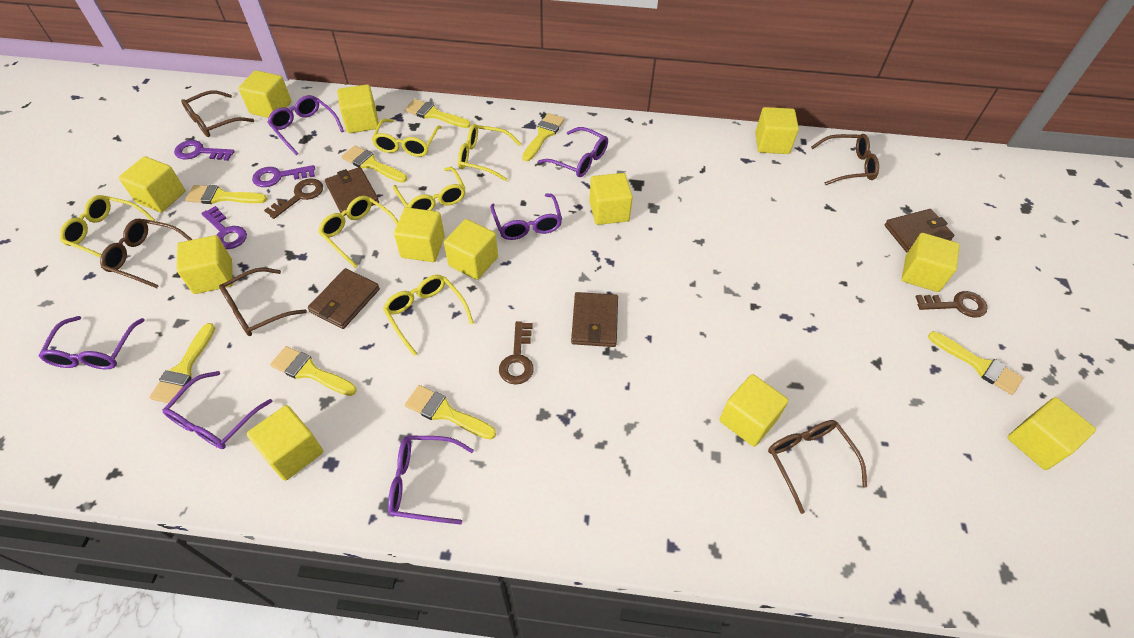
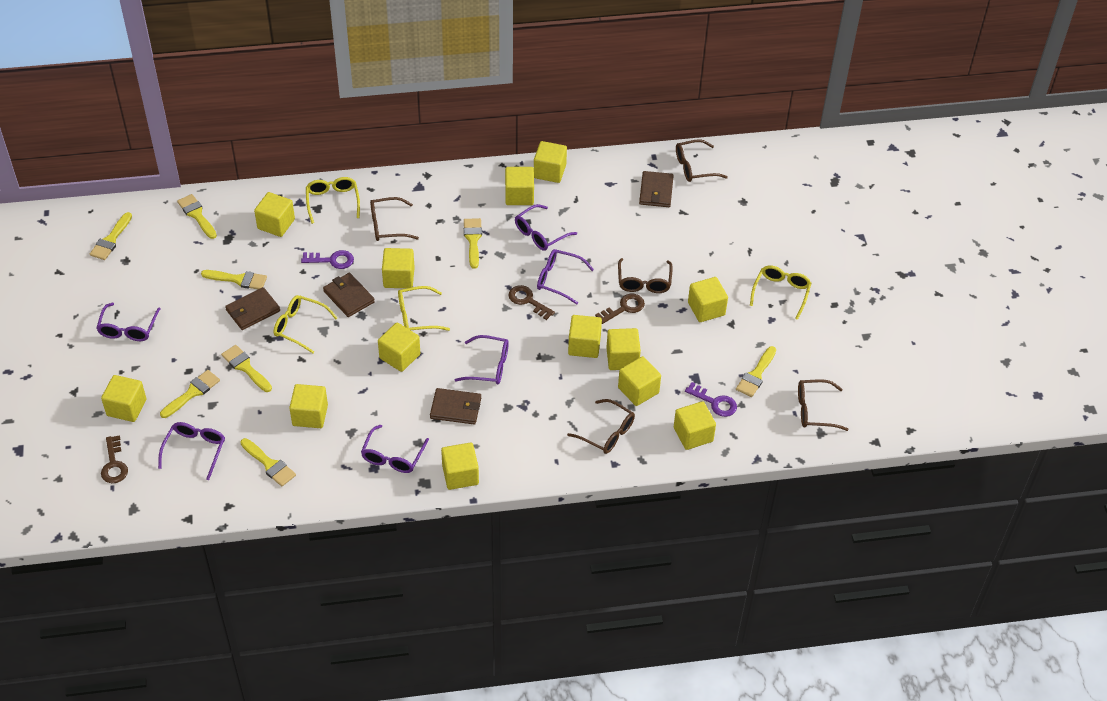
purple key: 3 -> 2
yellow cube: 12 -> 13
yellow glasses: 6 -> 4

